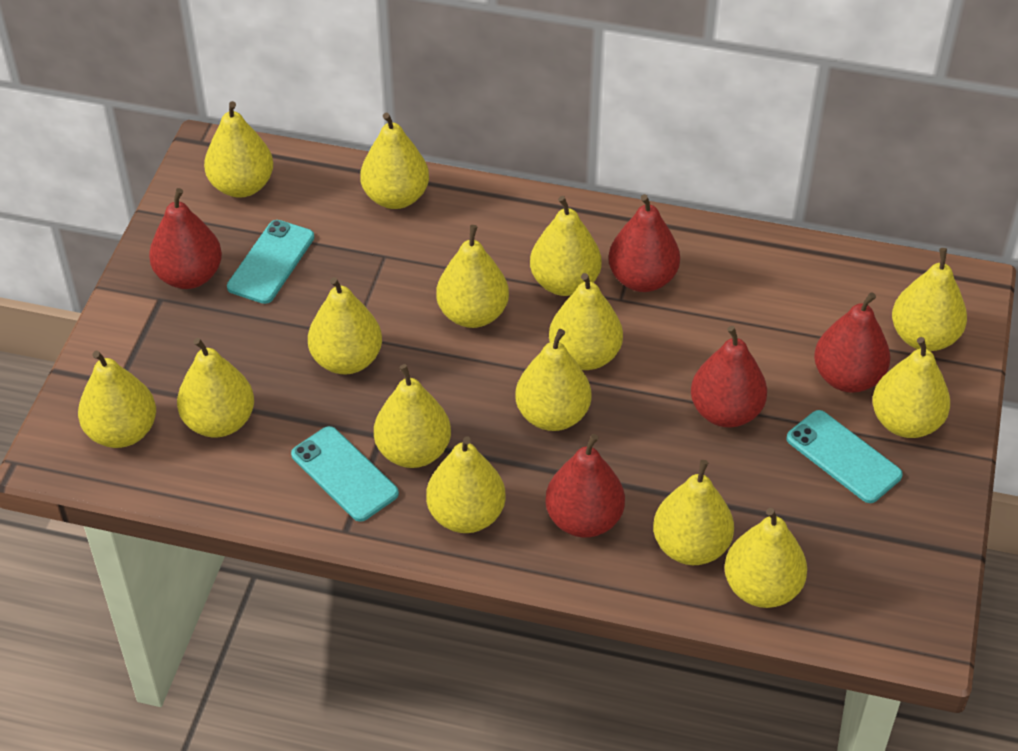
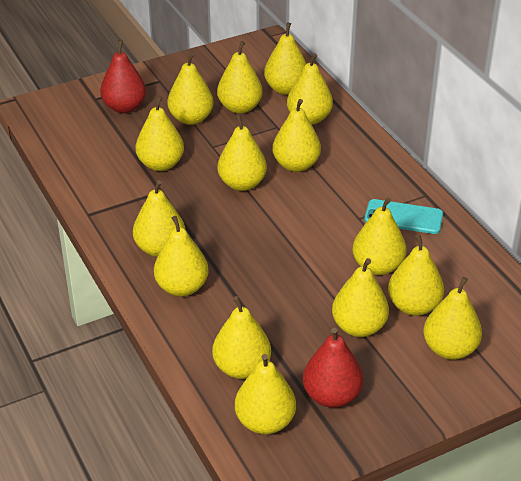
red pear: 5 -> 2
turquoise phone: 3 -> 1

